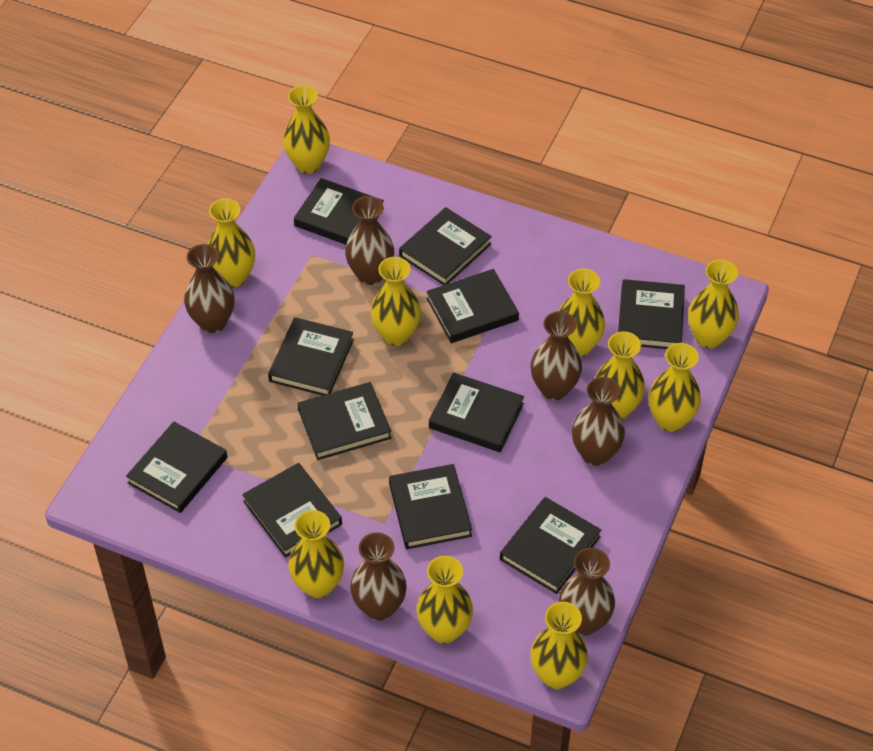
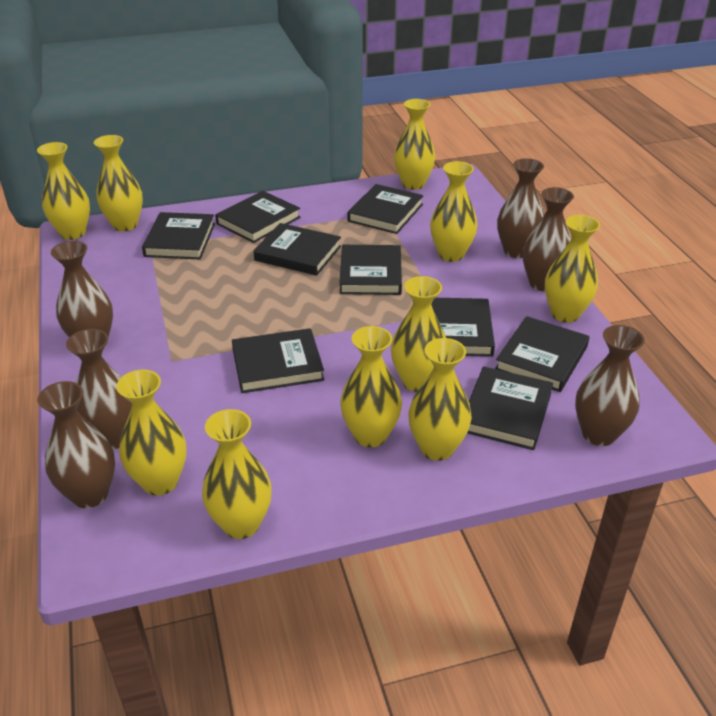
black book: 11 -> 9

